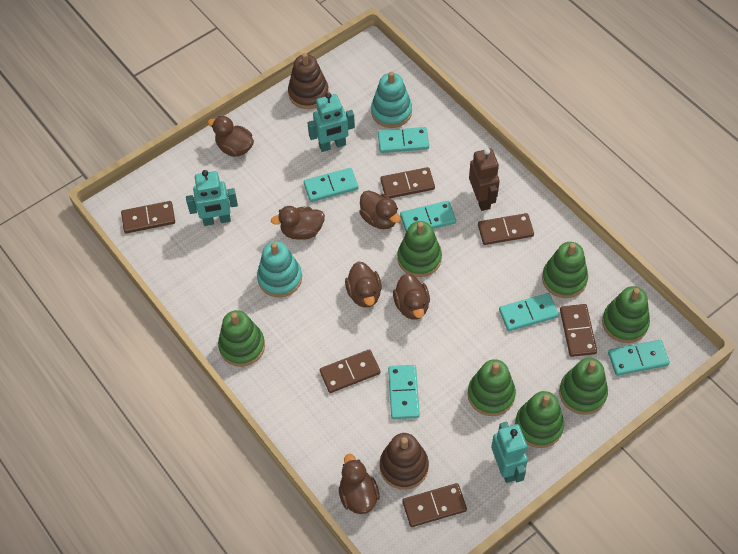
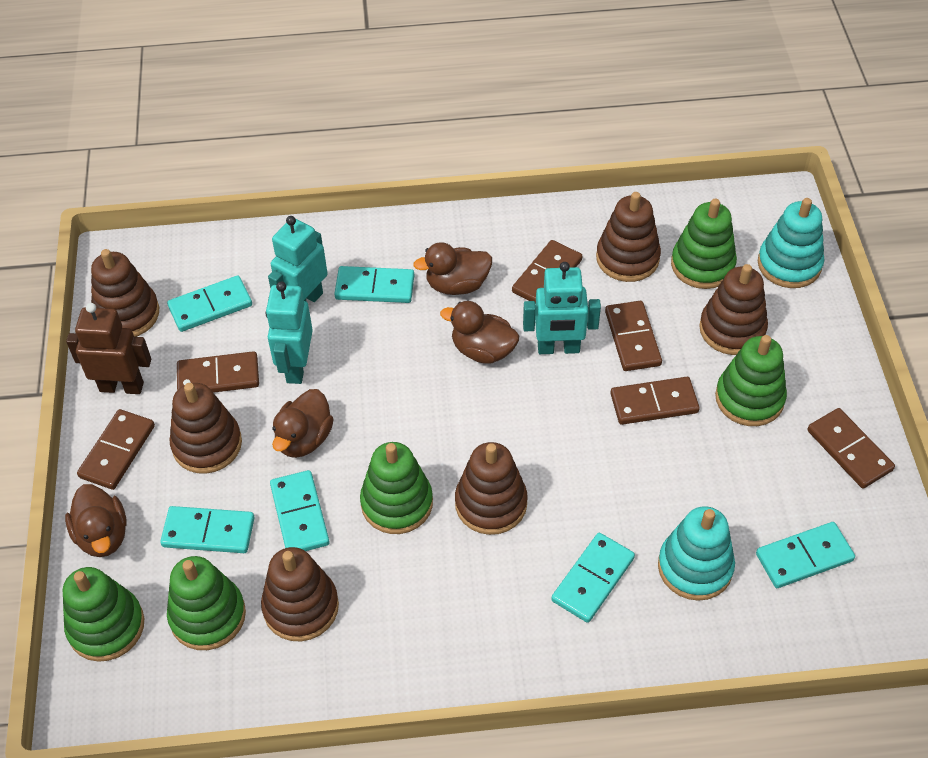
brown duck: 6 -> 4
brown stacking toy: 2 -> 6
green stacking toy: 7 -> 5

